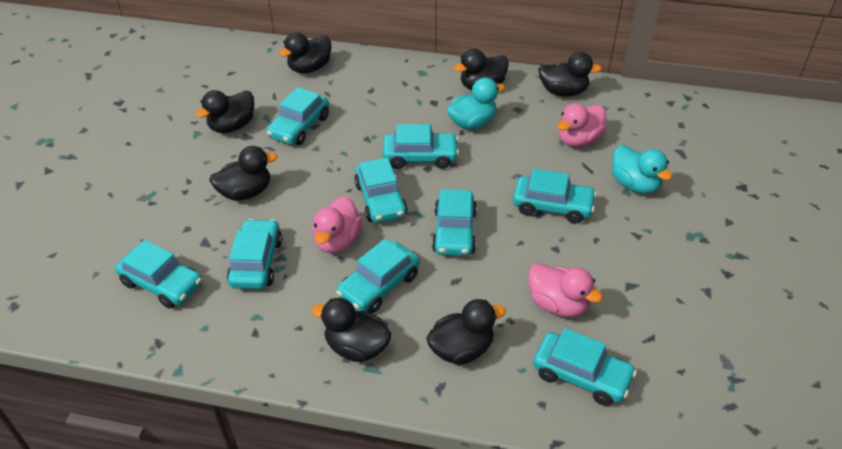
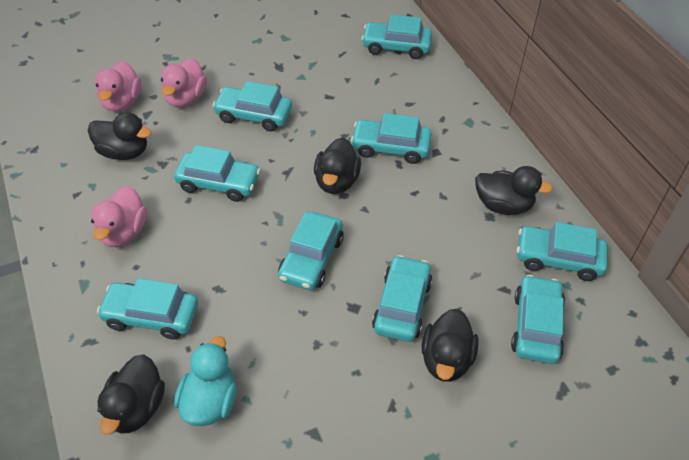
black duck: 7 -> 5
turquoise duck: 2 -> 1

